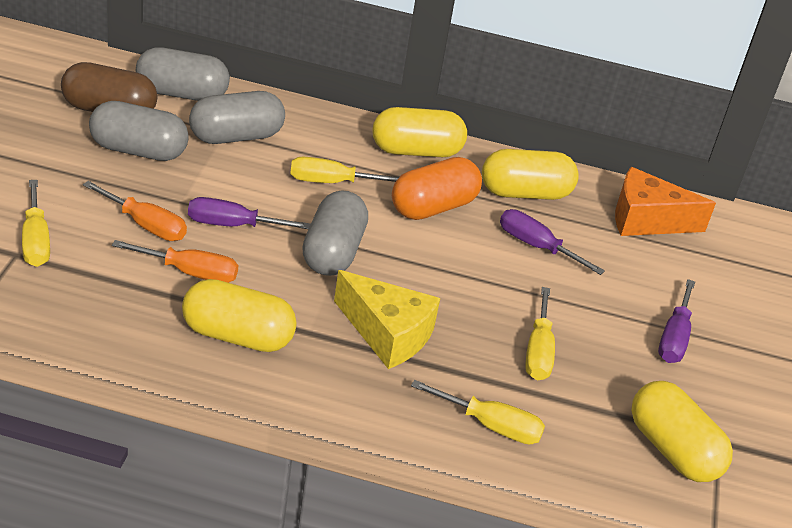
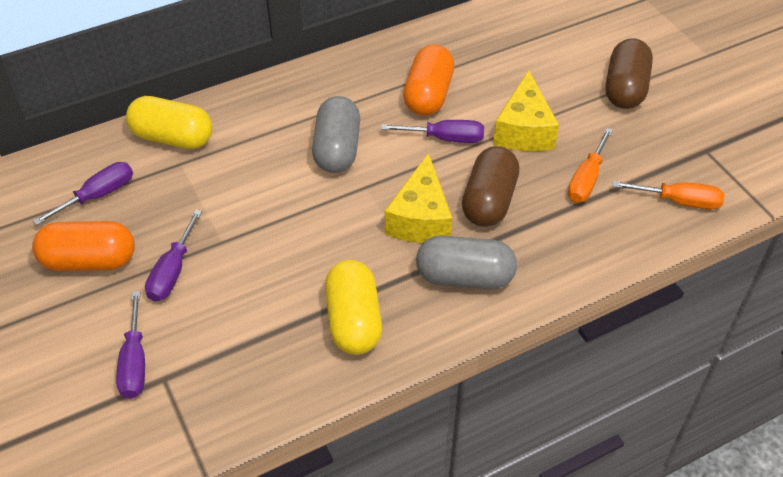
brown capsule: 1 -> 2
grey capsule: 4 -> 2
orange capsule: 1 -> 2
orange cheese: 1 -> 0
purple screwdriver: 3 -> 4
yellow capsule: 4 -> 2
yellow cheese: 1 -> 2
yellow screwdriver: 4 -> 0

